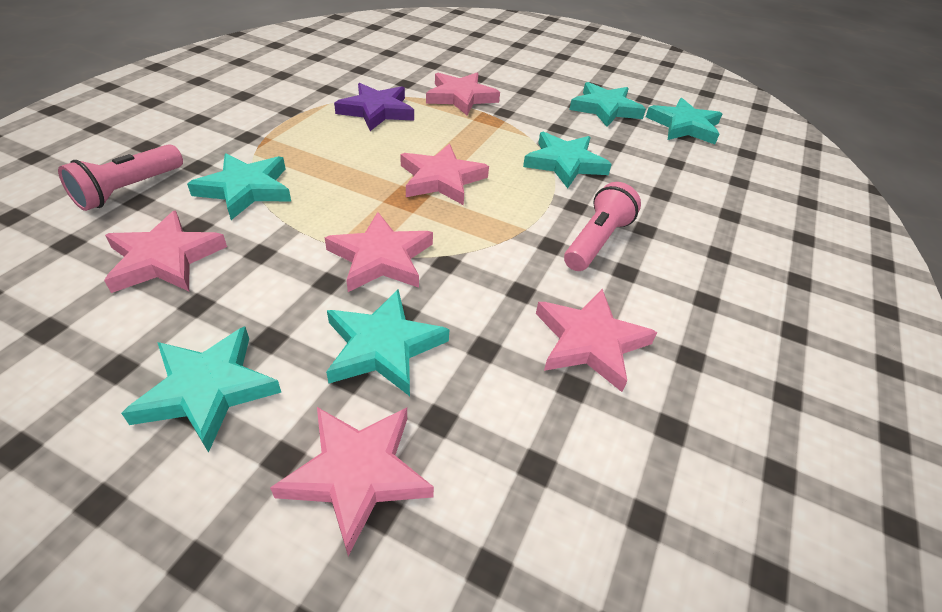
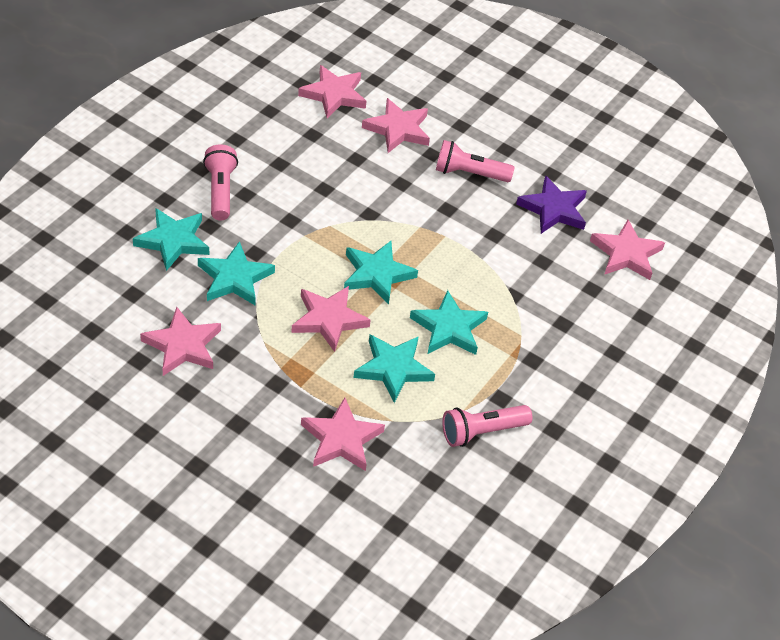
pink flashlight: 2 -> 3
turquoise star: 6 -> 5

